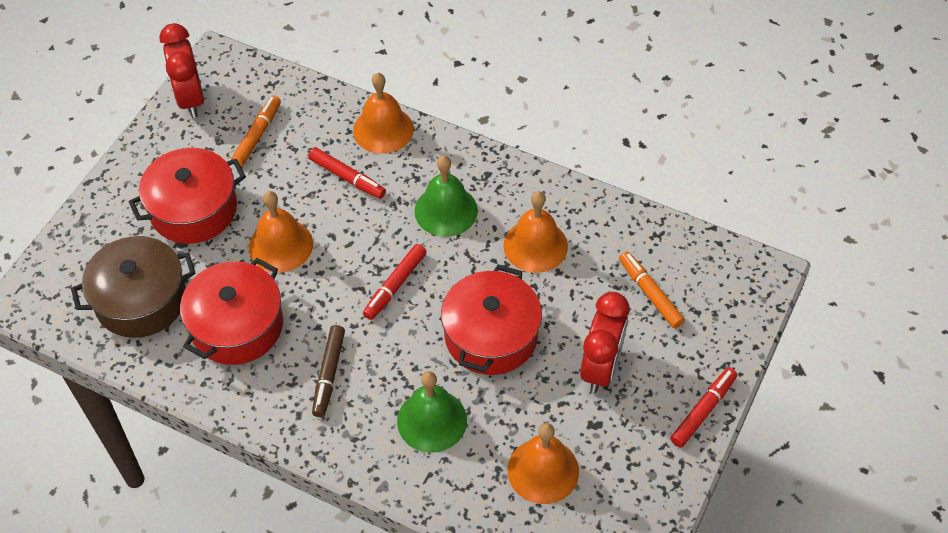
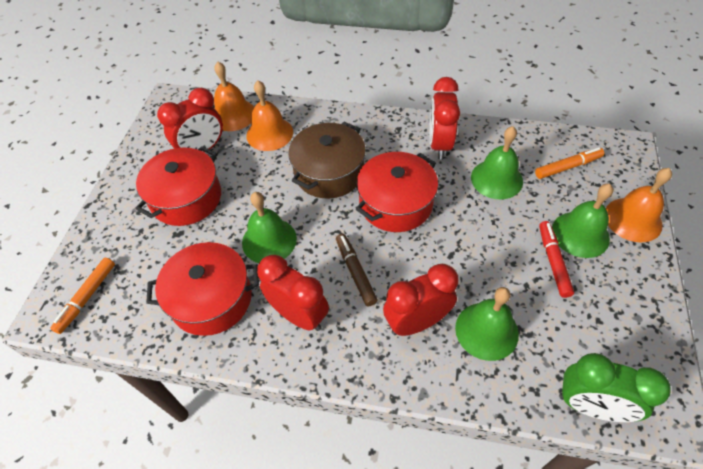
green bell: 2 -> 4
green clock: 0 -> 1
orange bell: 4 -> 3
red clock: 2 -> 4
red marker: 3 -> 1

